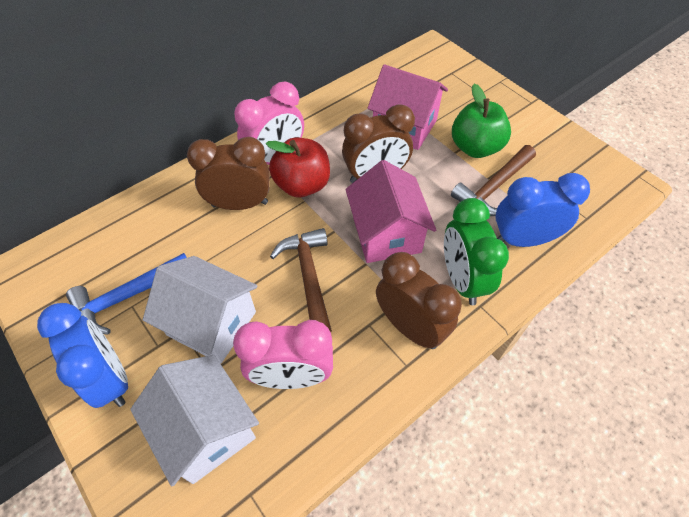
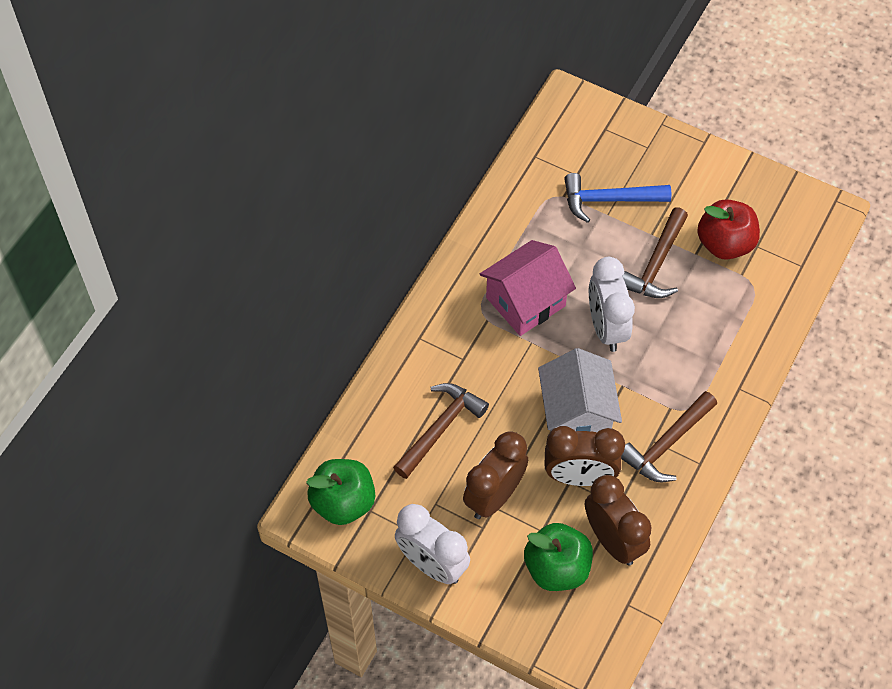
blue clock: 2 -> 0
brown hammer: 2 -> 3
green apple: 1 -> 2
green clock: 1 -> 0
pink clock: 2 -> 0
pink house: 2 -> 1
white clock: 0 -> 2
white house: 2 -> 1

